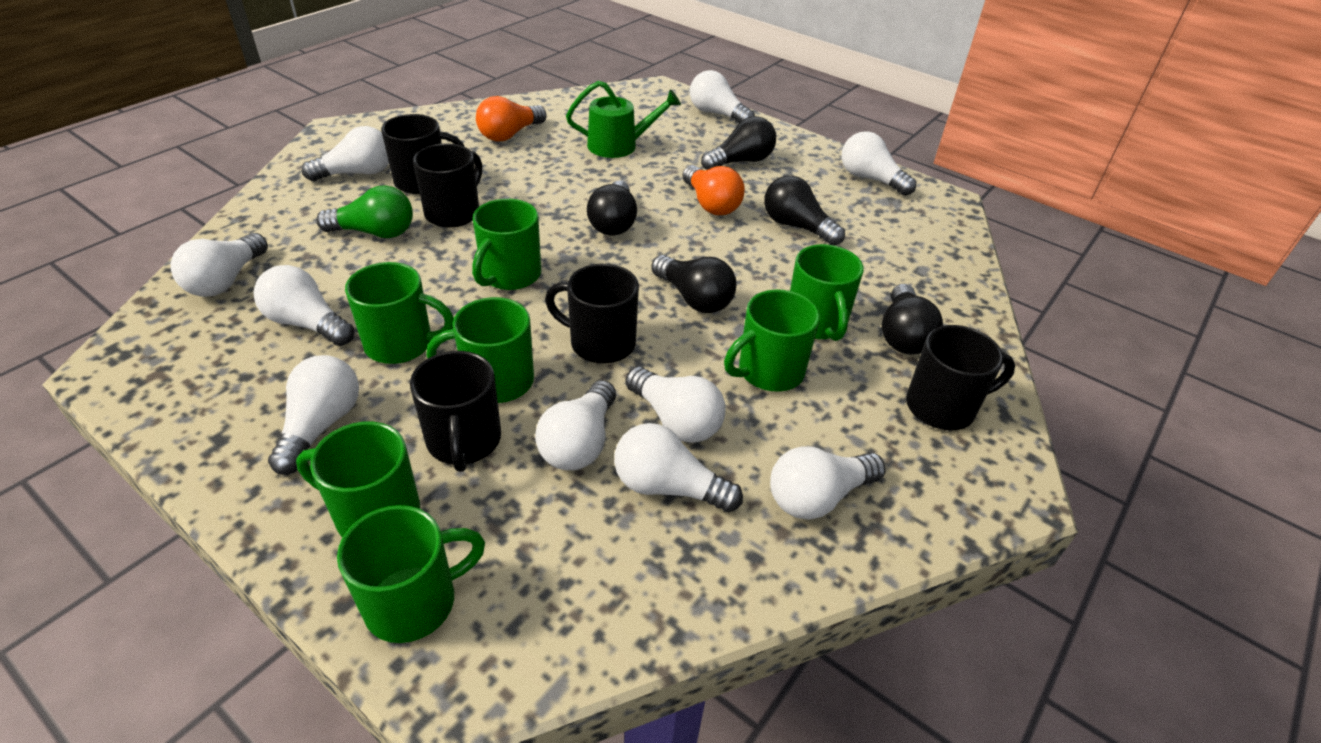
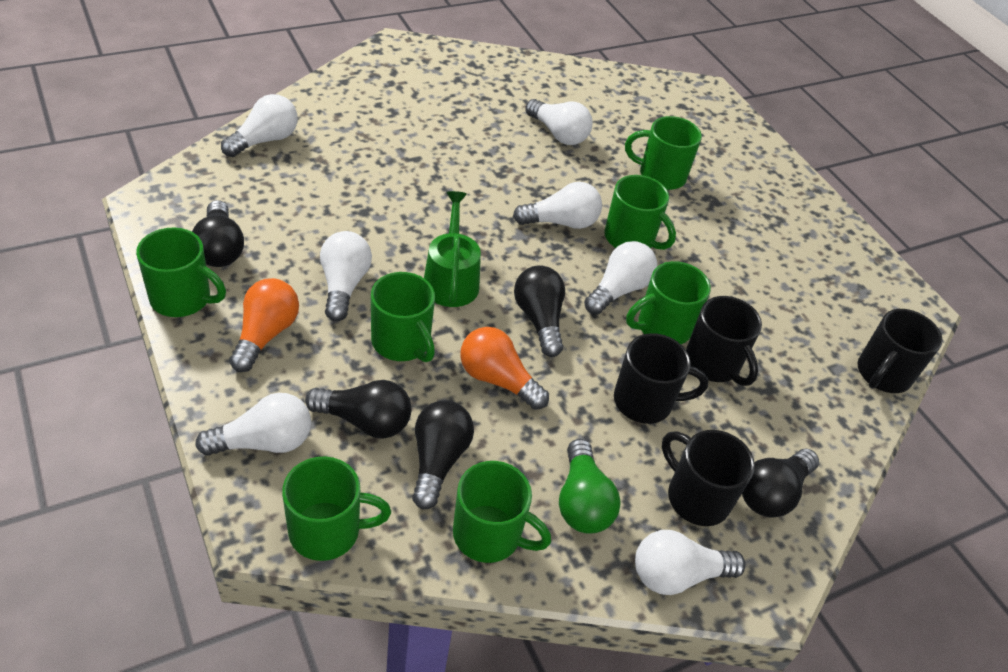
black mug: 5 -> 4
white light bulb: 10 -> 7

